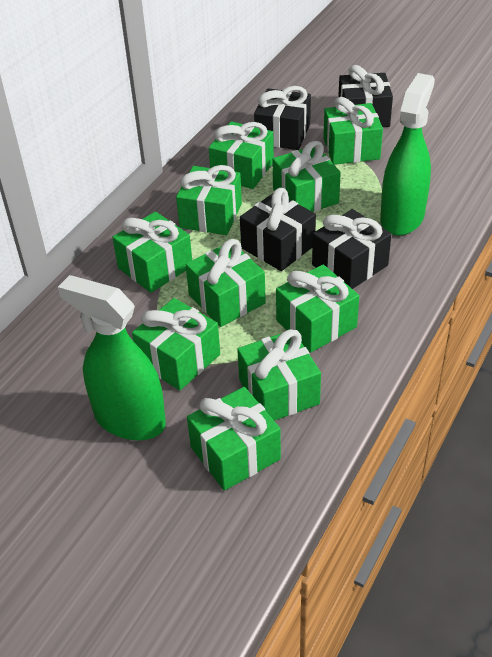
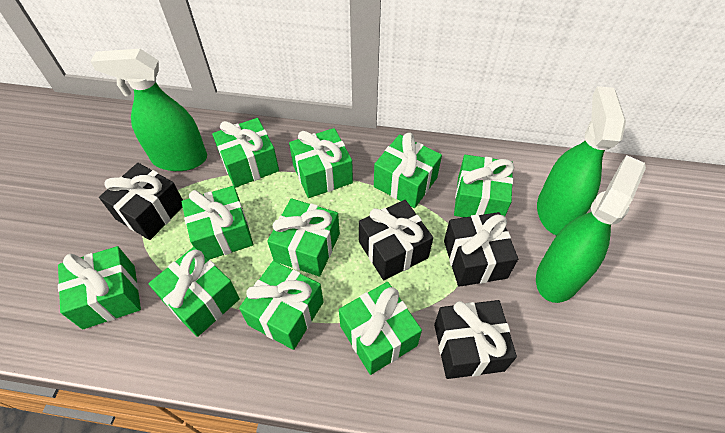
green spray bottle: 2 -> 3

